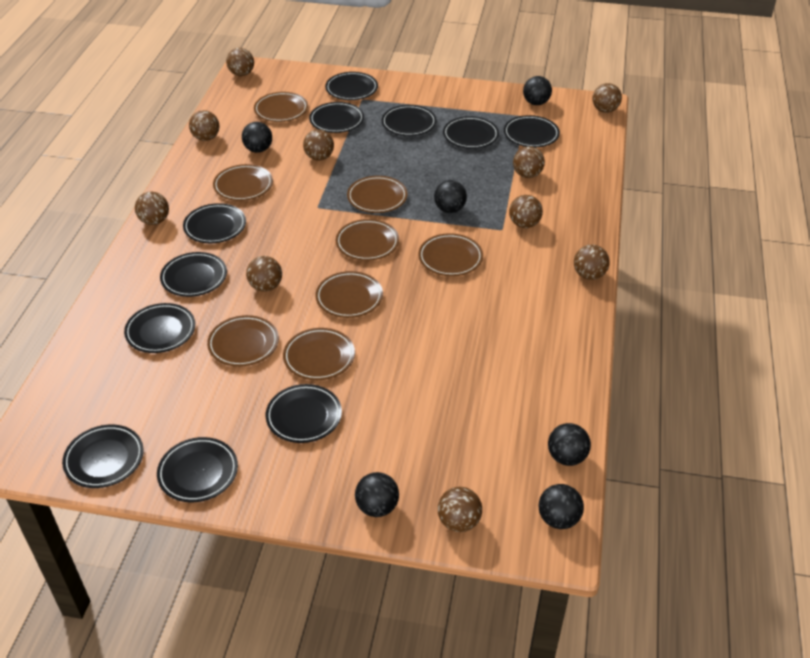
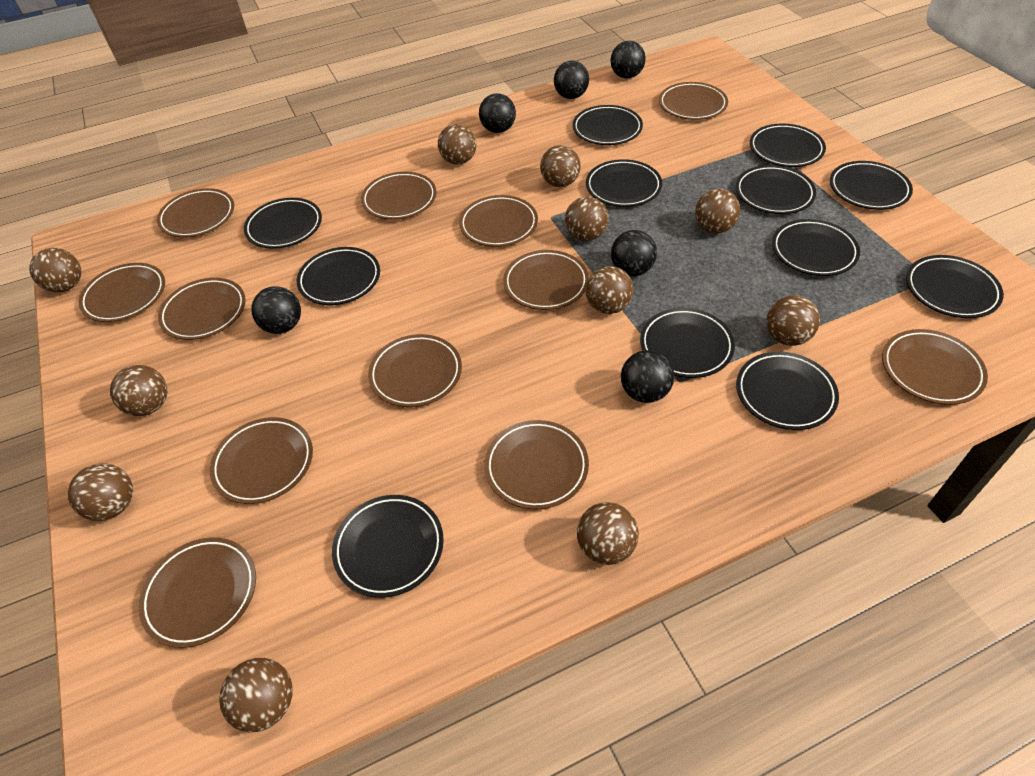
black plate: 11 -> 12
brown ball: 10 -> 11
brown plate: 8 -> 12

